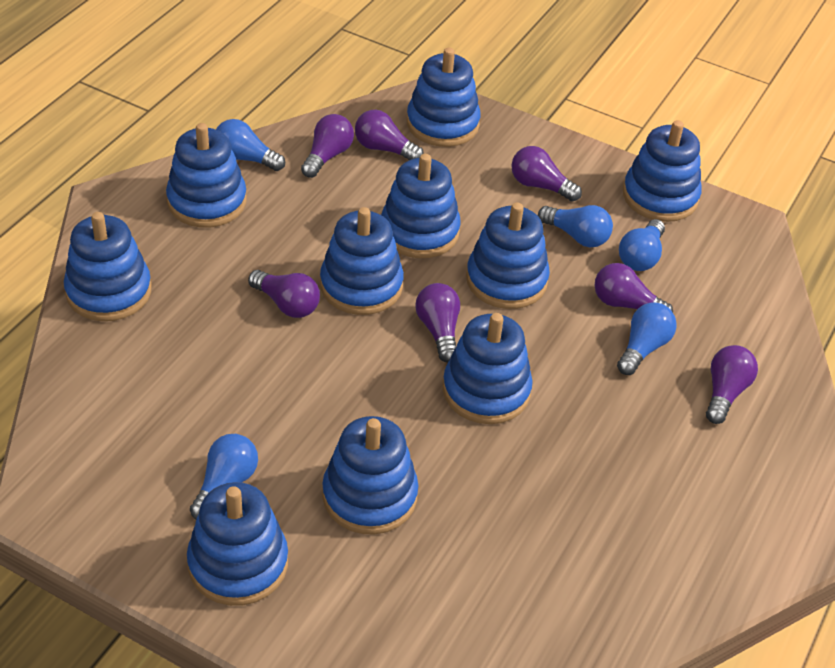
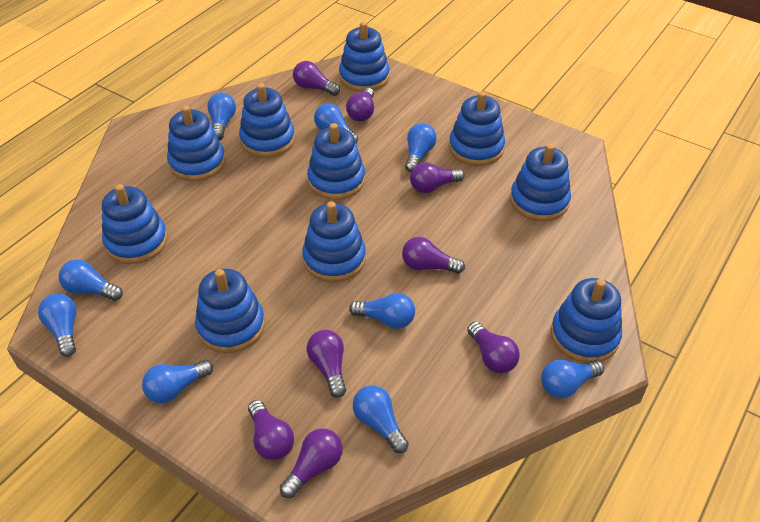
blue light bulb: 5 -> 9
purple light bulb: 7 -> 8

